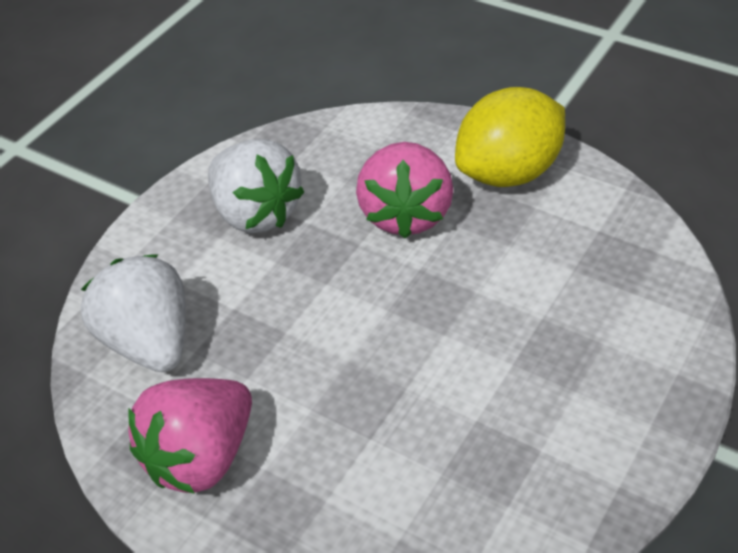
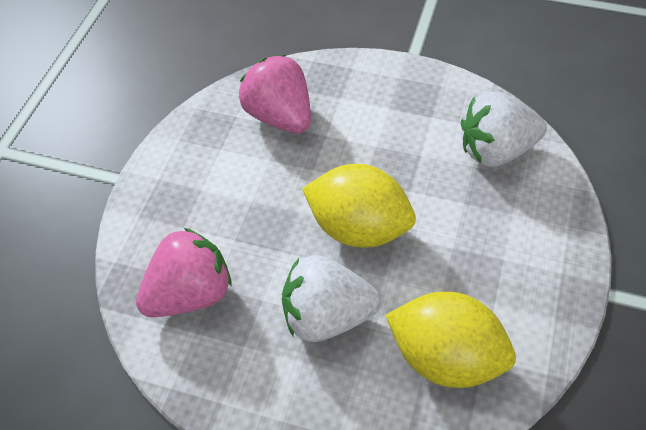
yellow lemon: 1 -> 2

